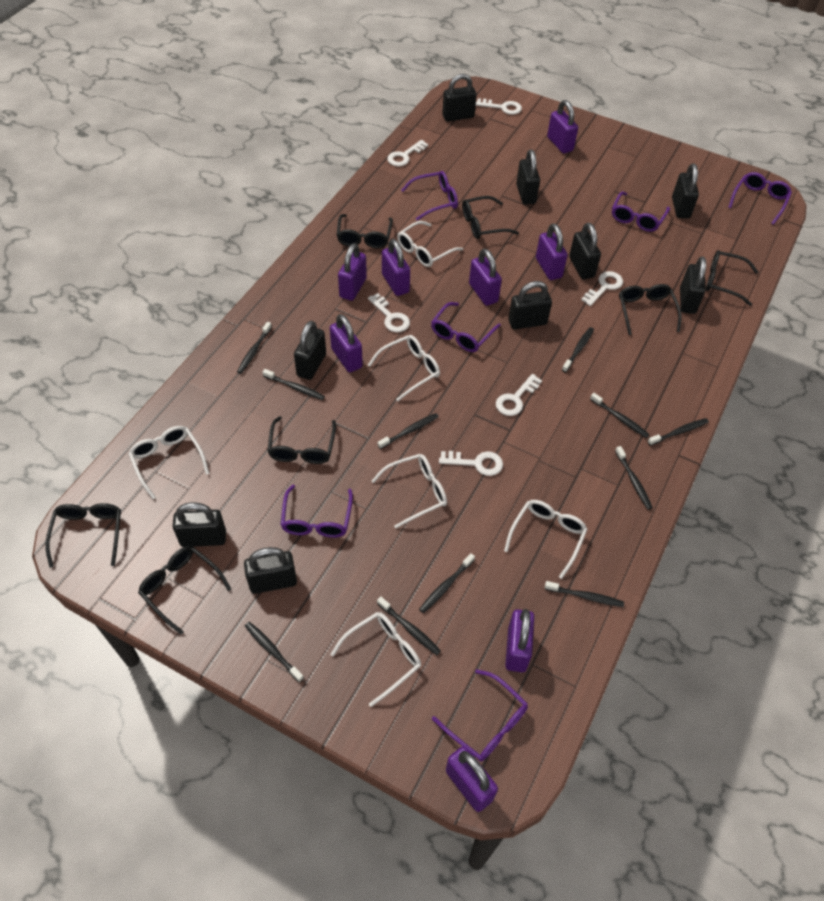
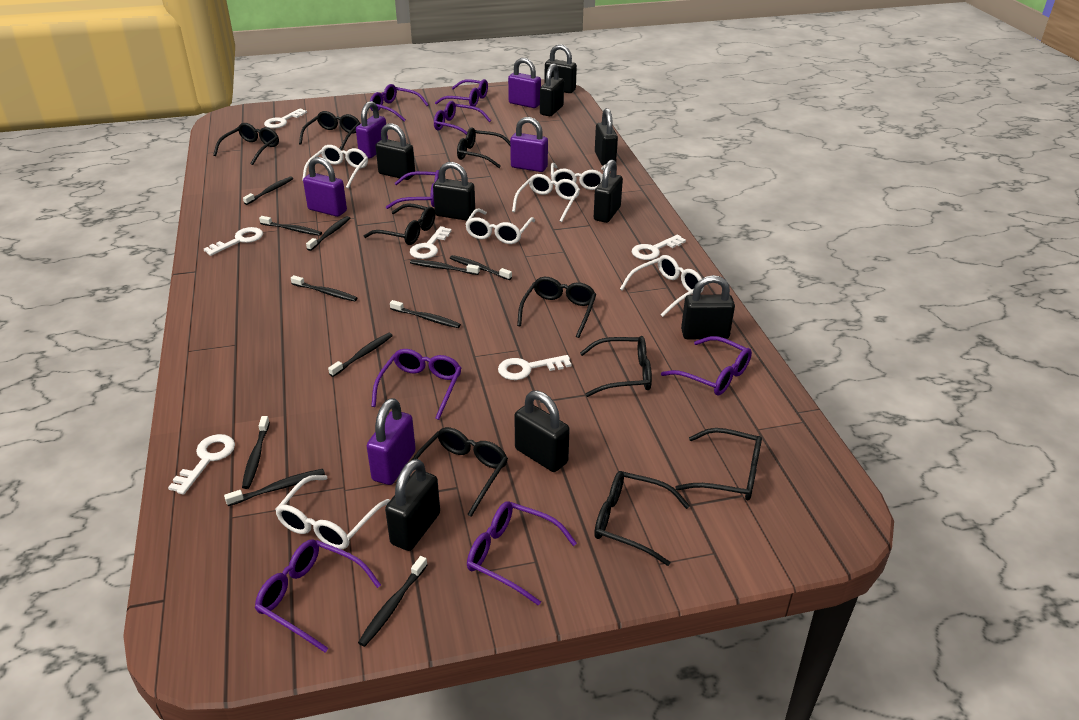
black glasses: 7 -> 9
purple glasses: 6 -> 8
purple padlock: 8 -> 5

